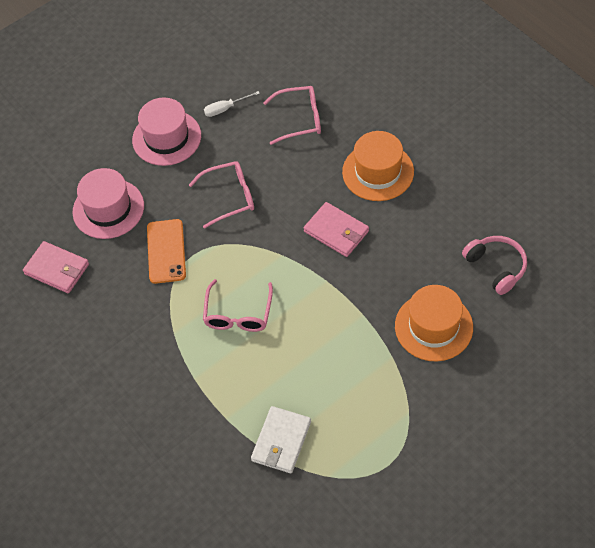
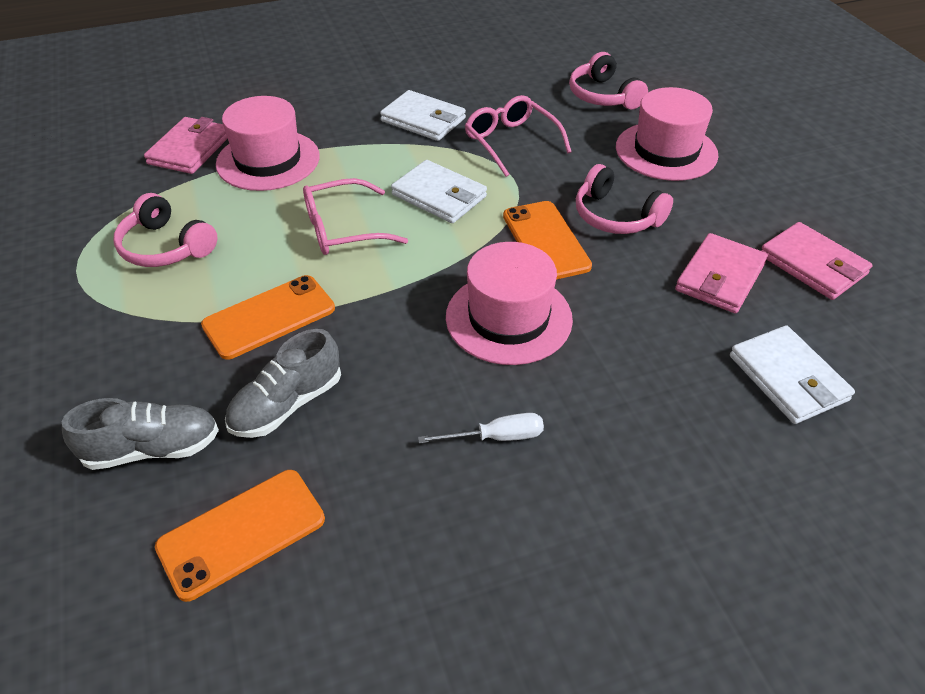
grey shoe: 0 -> 2
orange hat: 2 -> 0
orange phone: 1 -> 3
pink glasses: 3 -> 2
pink hat: 2 -> 3
pink headphones: 1 -> 3
pink wallet: 2 -> 3
white wallet: 1 -> 3

